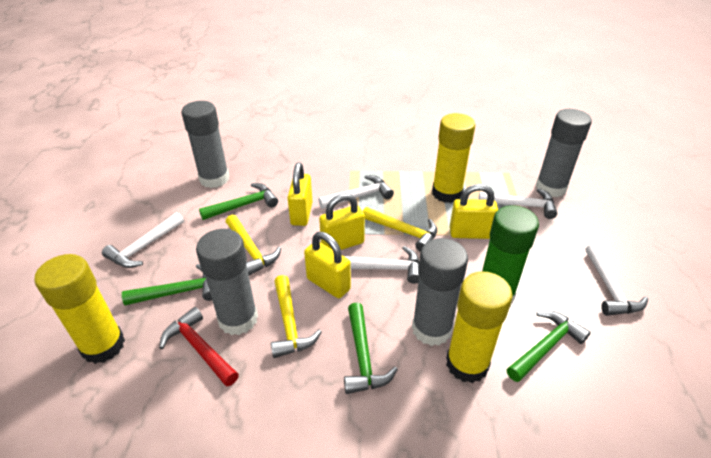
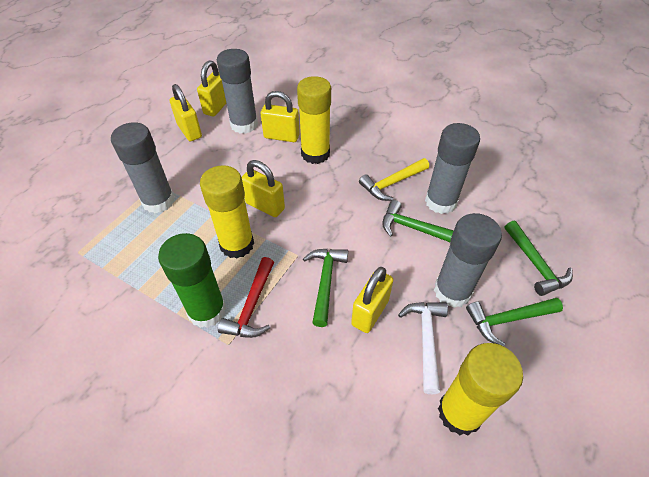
white hammer: 5 -> 1
yellow hammer: 3 -> 1
yellow padlock: 4 -> 5

